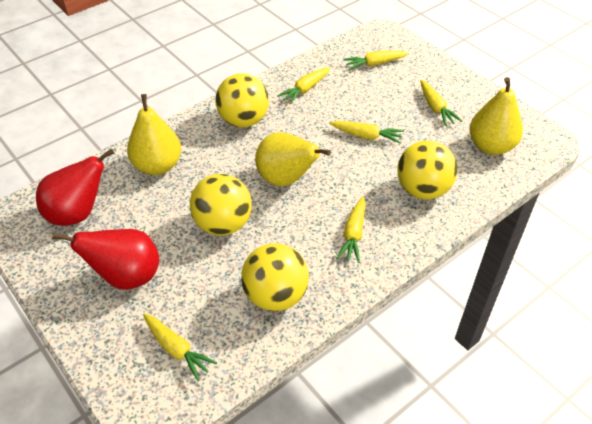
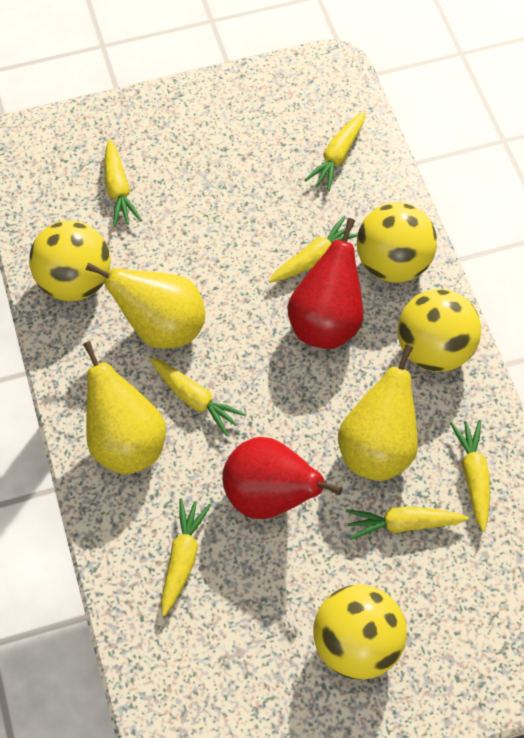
yellow carrot: 6 -> 7

